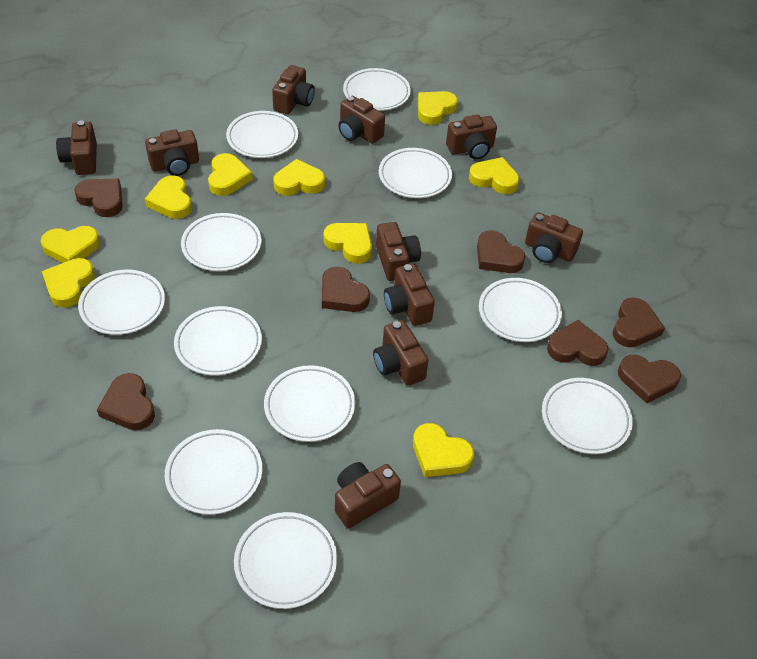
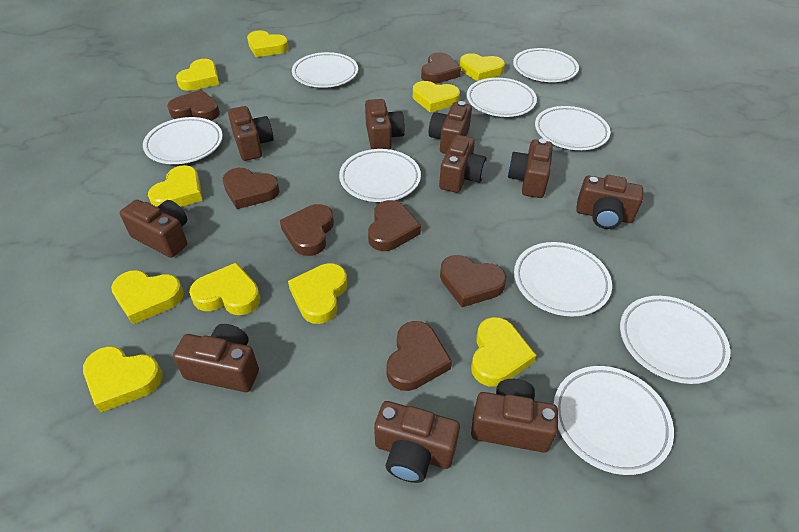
white plate: 11 -> 9
yellow heart: 9 -> 10

